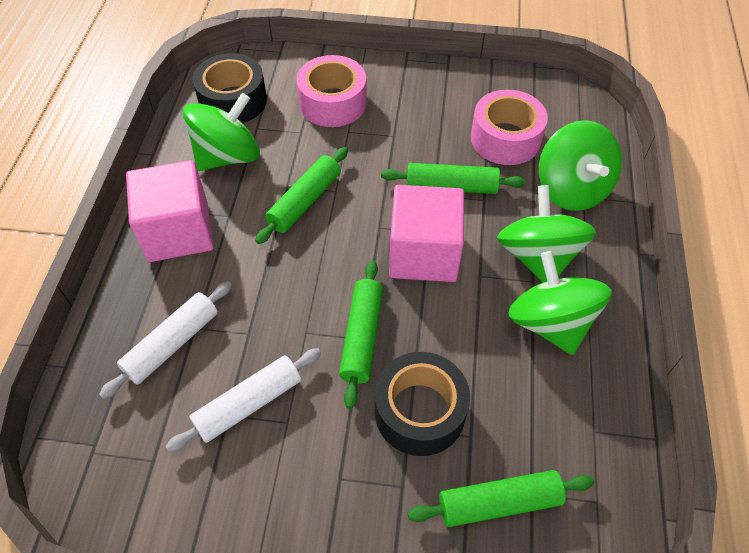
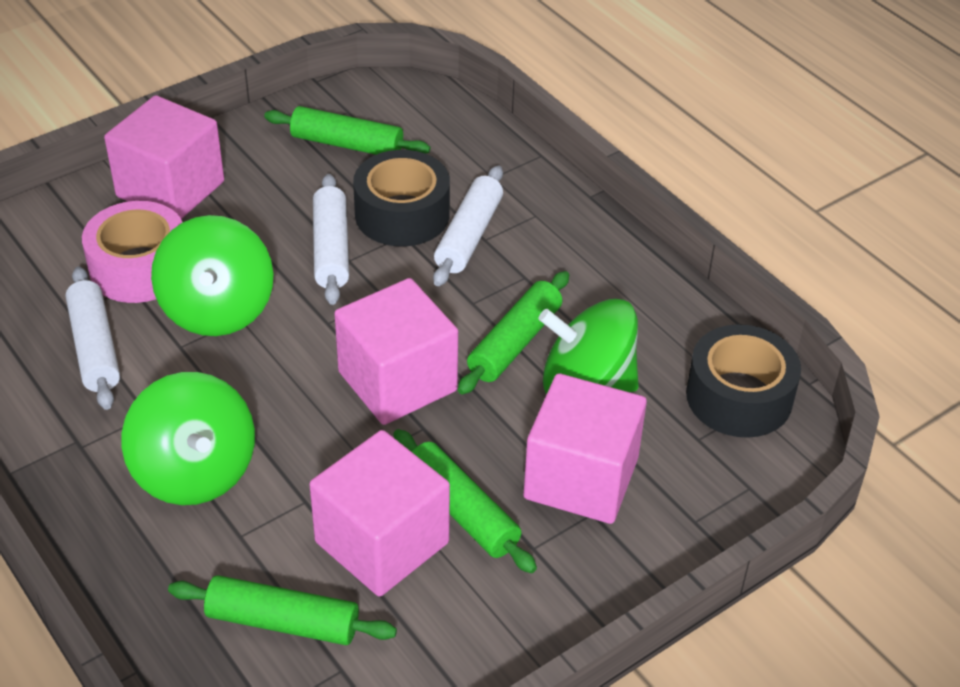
green spinning top: 4 -> 3
pink cube: 2 -> 4
pink tape: 2 -> 1
white rolling pin: 2 -> 3

